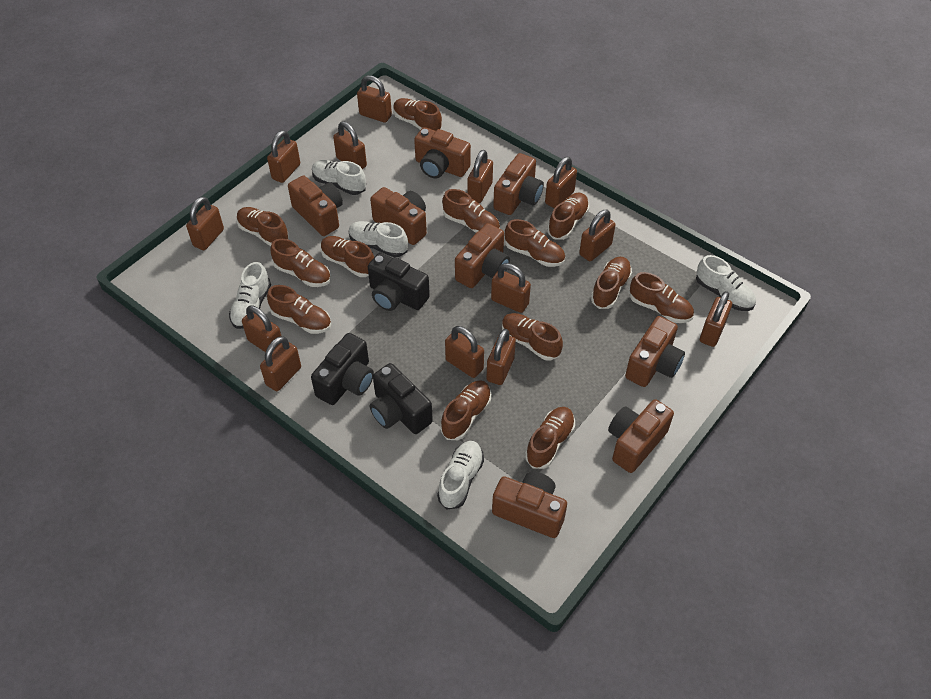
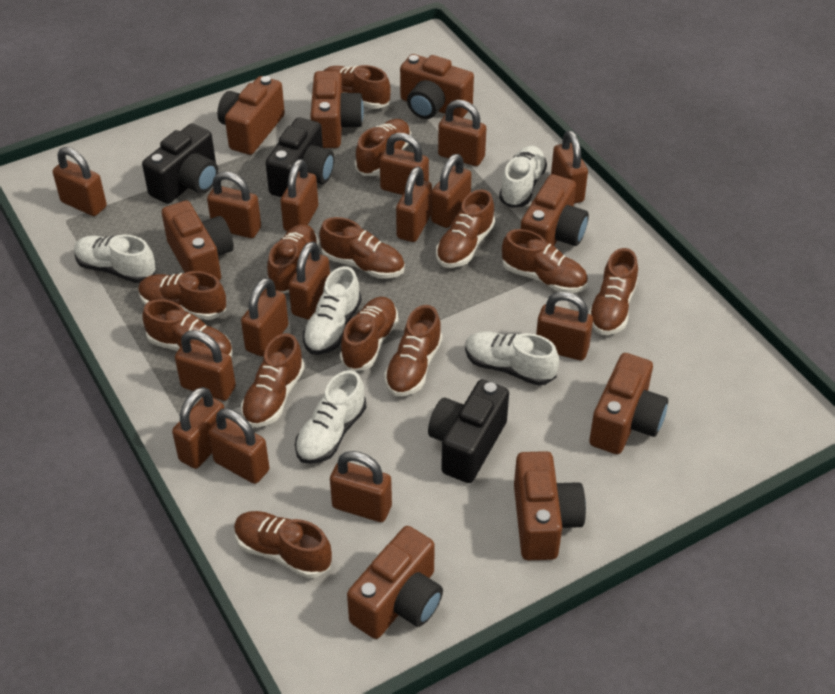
brown padlock: 13 -> 15

